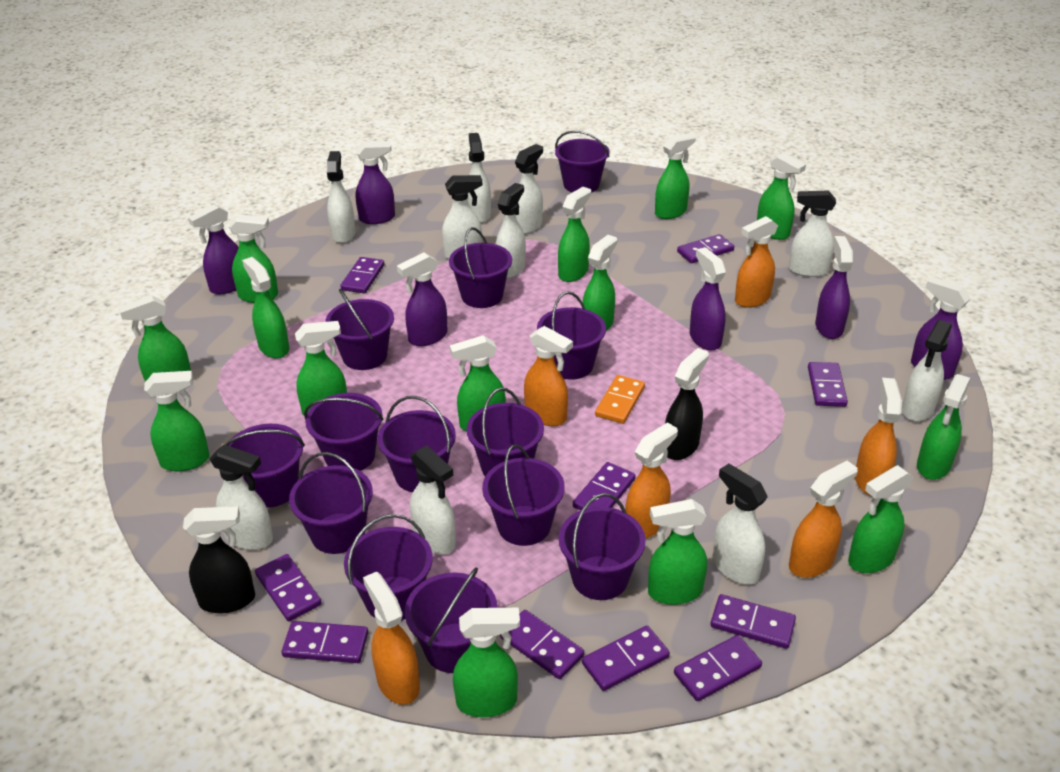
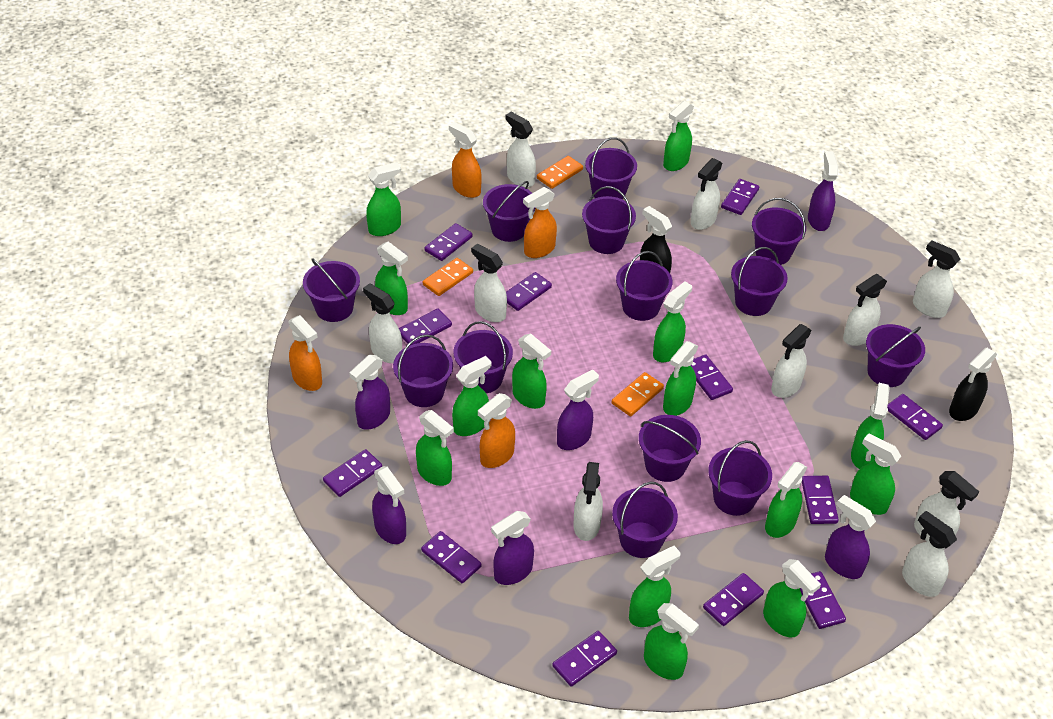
orange domino: 1 -> 3
orange spray bottle: 6 -> 4
purple domino: 10 -> 12

